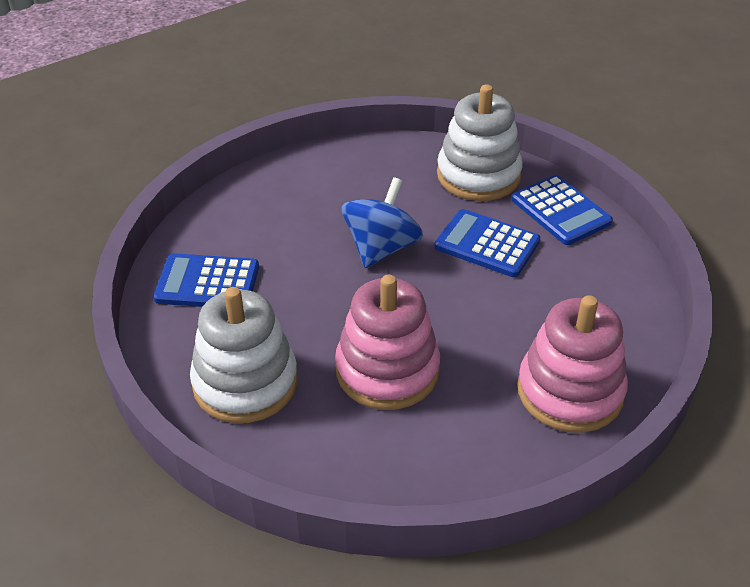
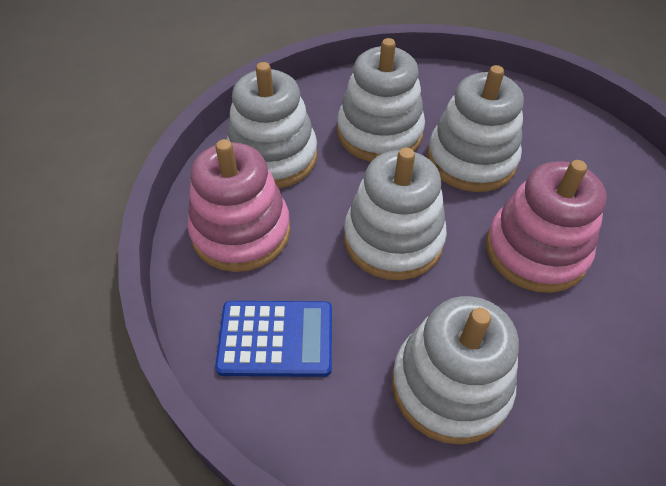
blue calculator: 3 -> 1
blue spinning top: 1 -> 0
white stacking toy: 2 -> 5

